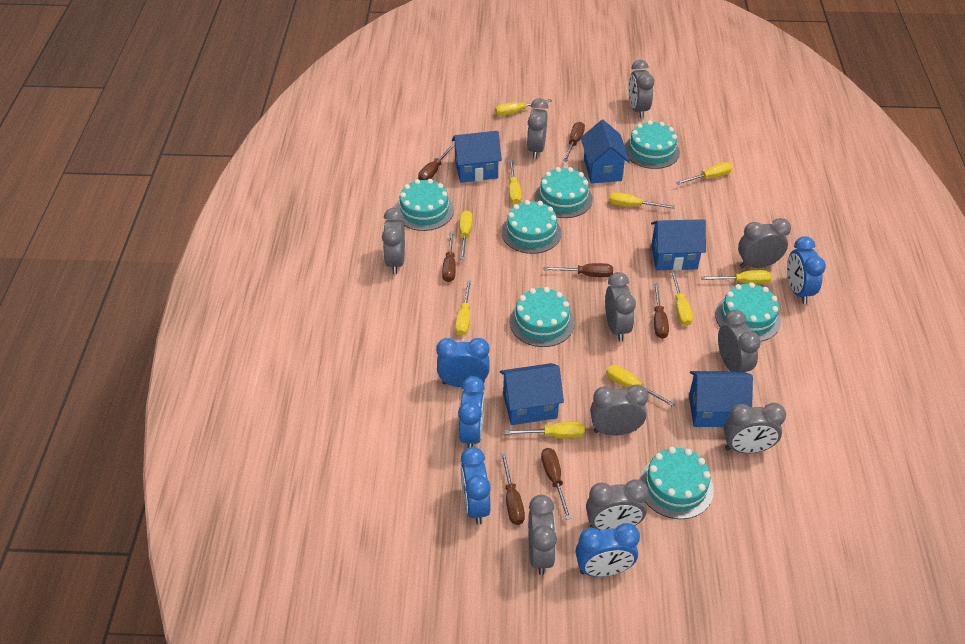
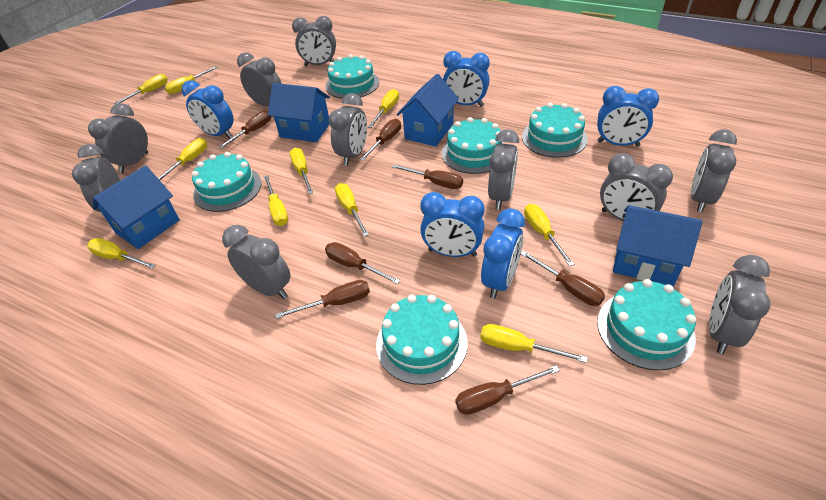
blue house: 5 -> 4
turquoise cake: 7 -> 6

